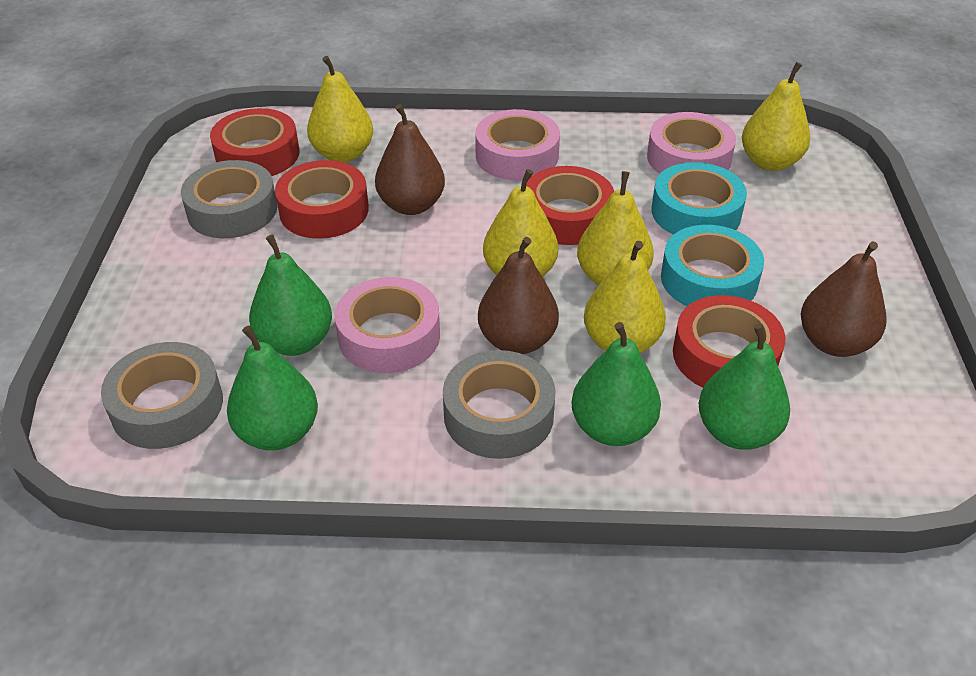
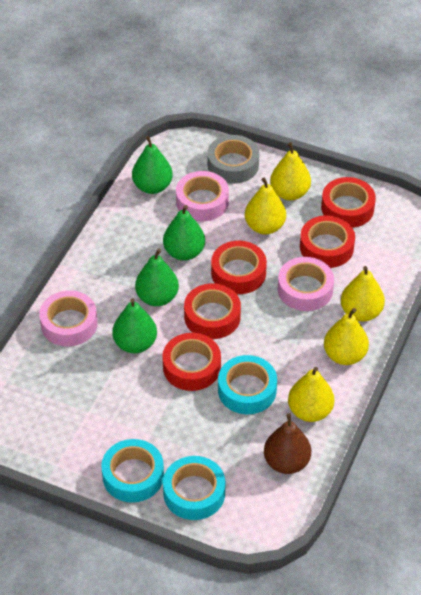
brown pear: 3 -> 1
grey tape: 3 -> 1
red tape: 4 -> 5
turquoise tape: 2 -> 3

